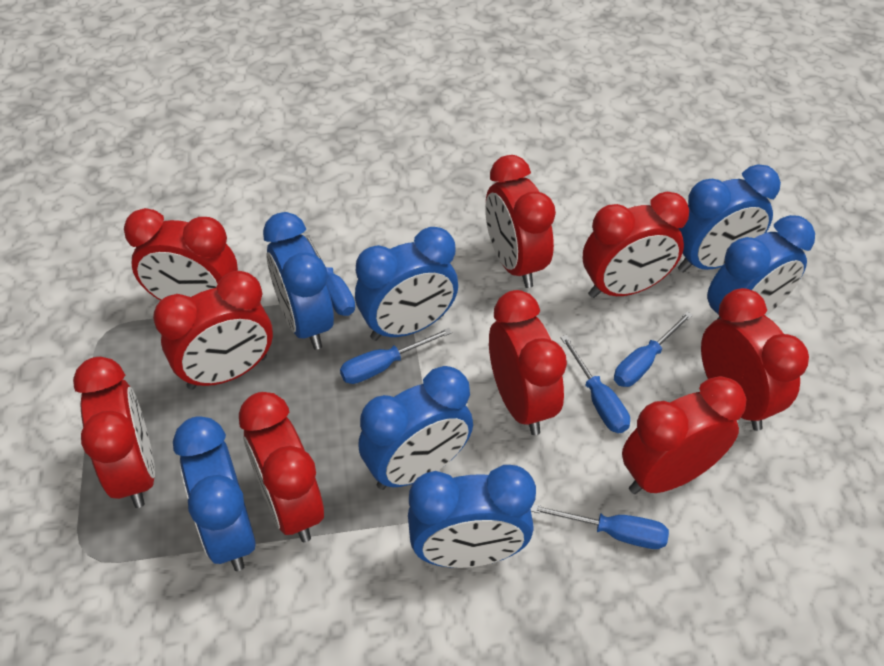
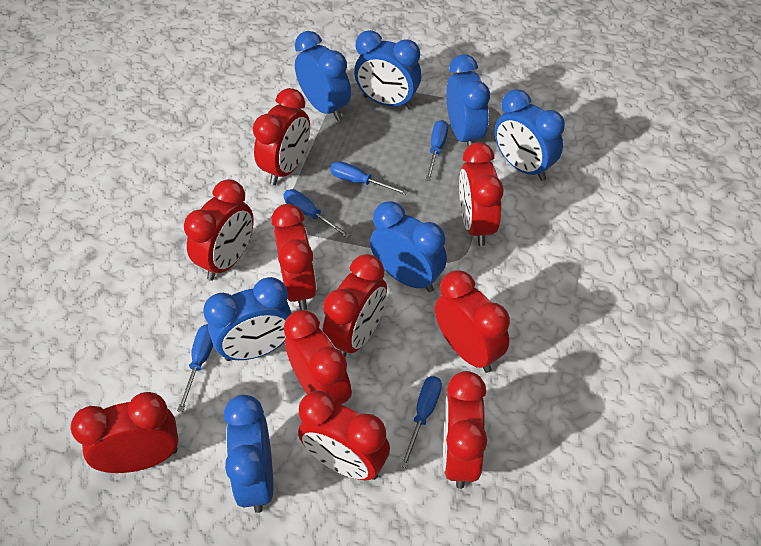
red clock: 9 -> 10

